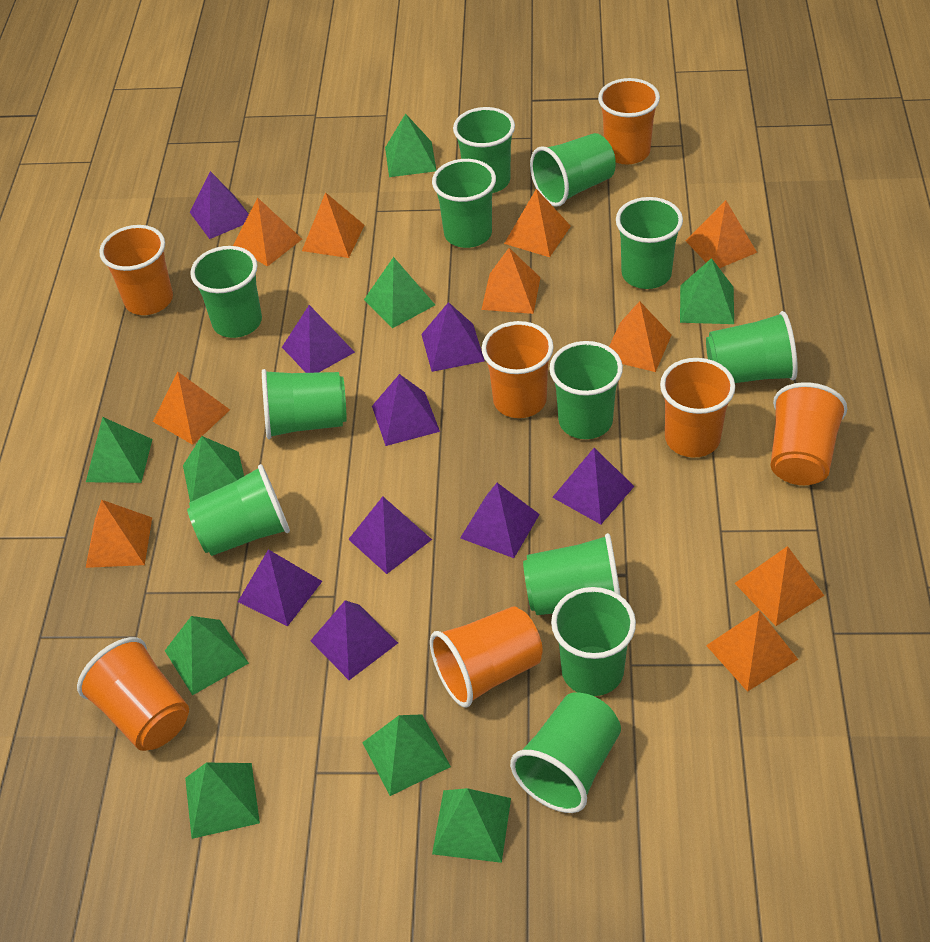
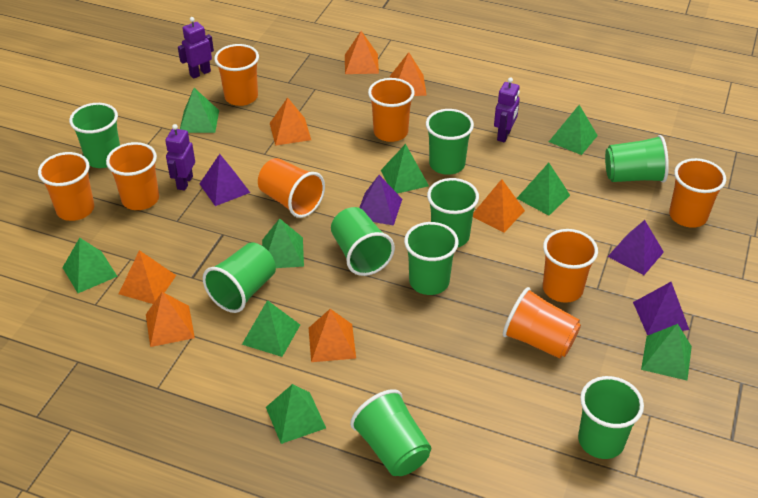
green cup: 12 -> 9
orange cup: 7 -> 8
orange pyramid: 10 -> 7
purple pyramid: 9 -> 4
purple robot: 0 -> 3

